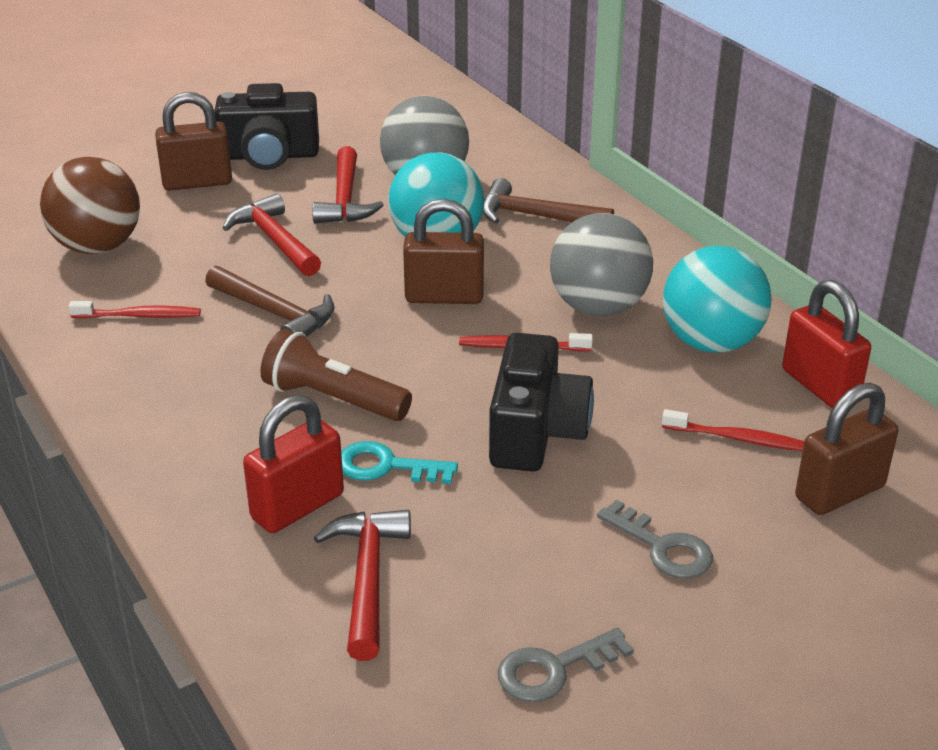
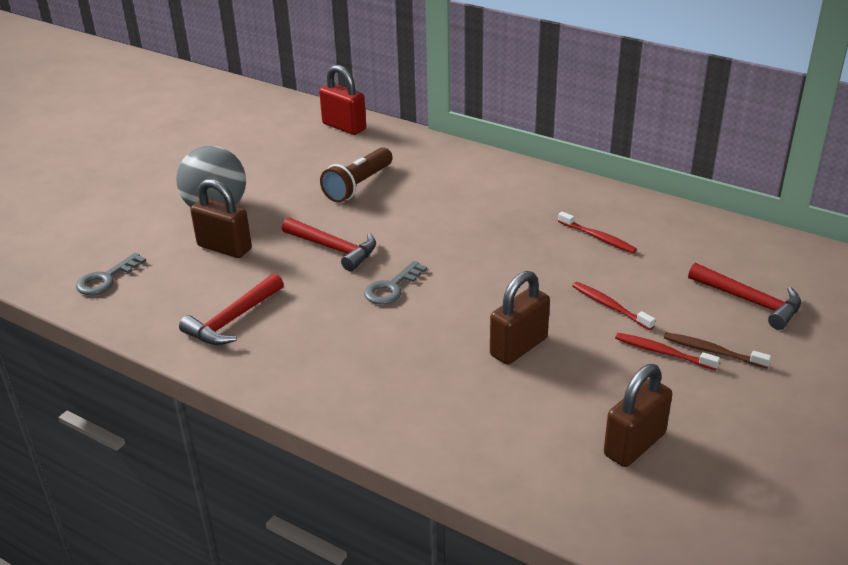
black camera: 2 -> 0
brown ball: 1 -> 0
brown hammer: 2 -> 0
brown toothbrush: 0 -> 1
grey ball: 2 -> 1
red padlock: 2 -> 1
turquoise ball: 2 -> 0
turquoise key: 1 -> 0

